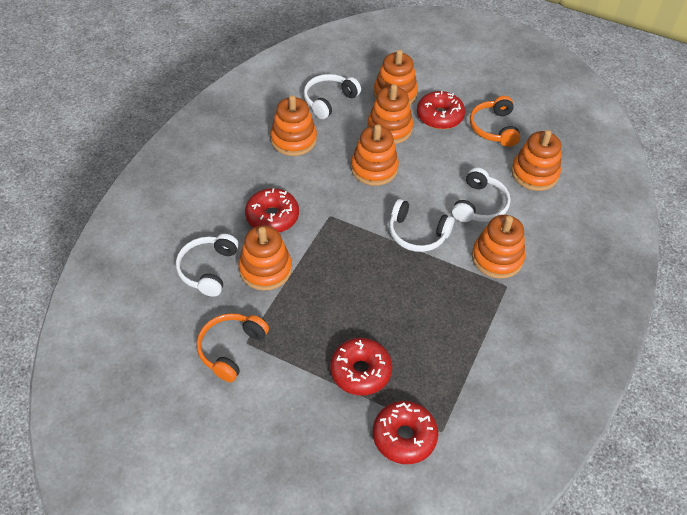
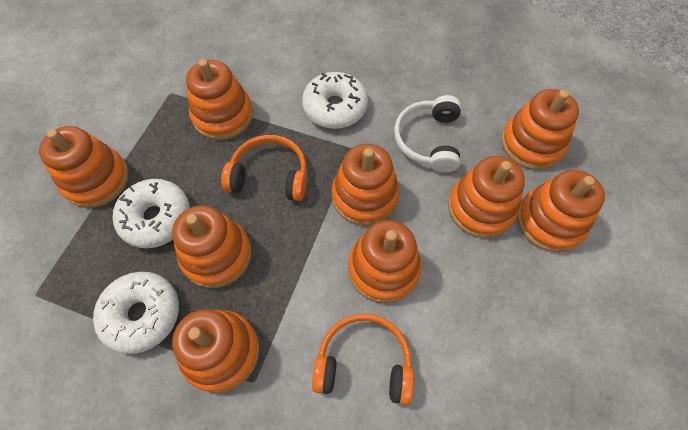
orange stacking toy: 7 -> 9
red donut: 4 -> 0
white donut: 0 -> 3
white headphones: 4 -> 1

